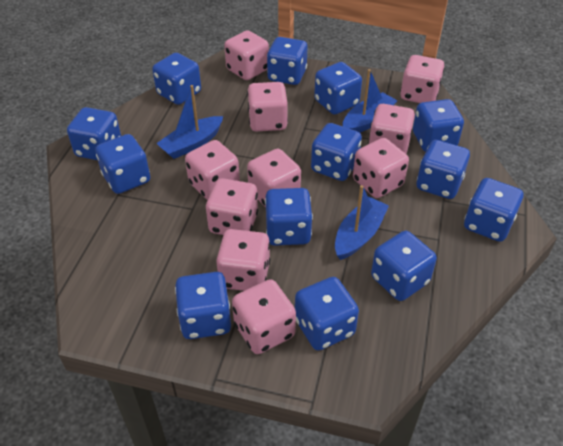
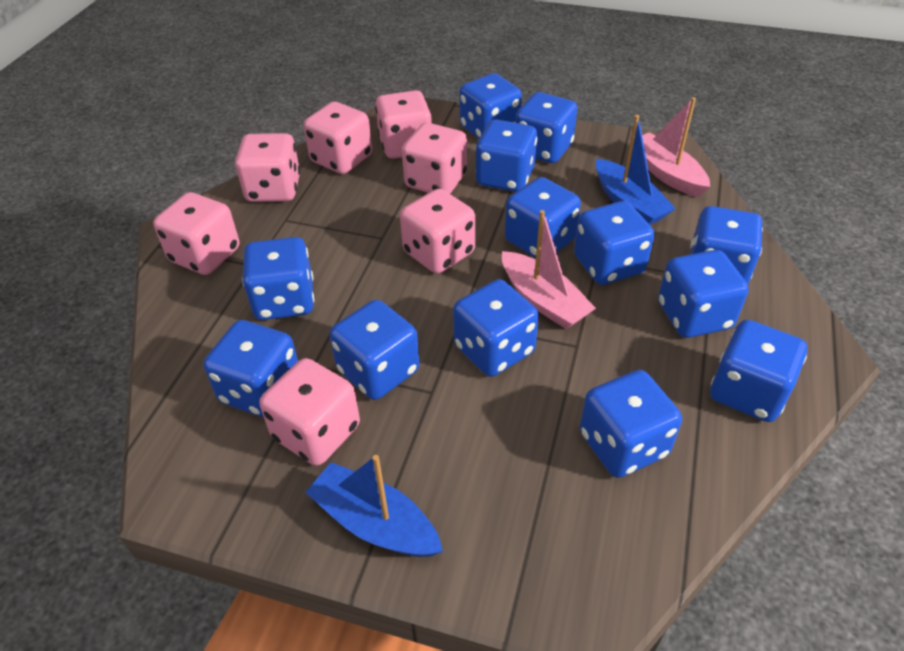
blue boat: 3 -> 2
pink boat: 0 -> 2
pink dice: 10 -> 7

